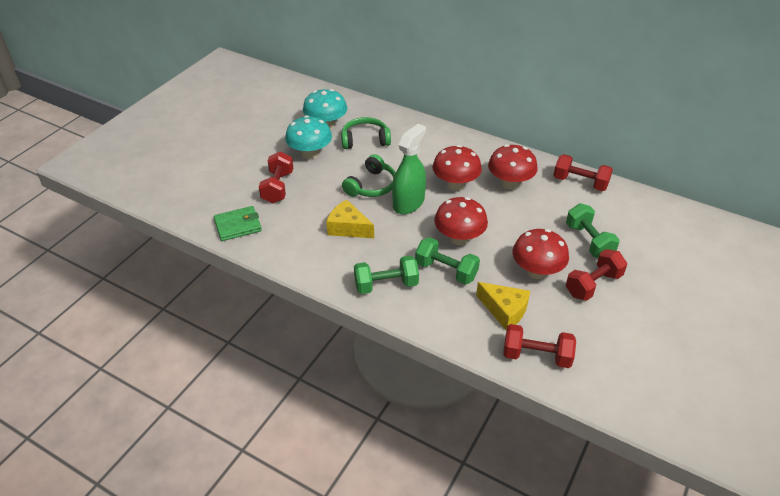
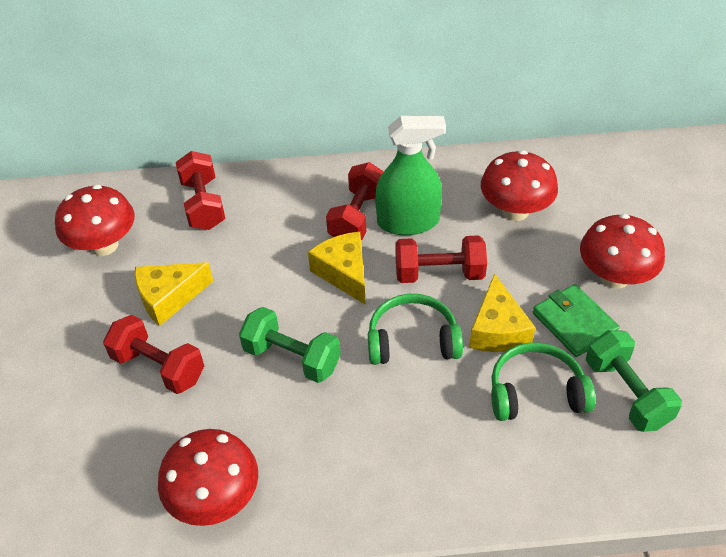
green dumbbell: 3 -> 2
turquoise mushroom: 2 -> 0
yellow cheese: 2 -> 3

